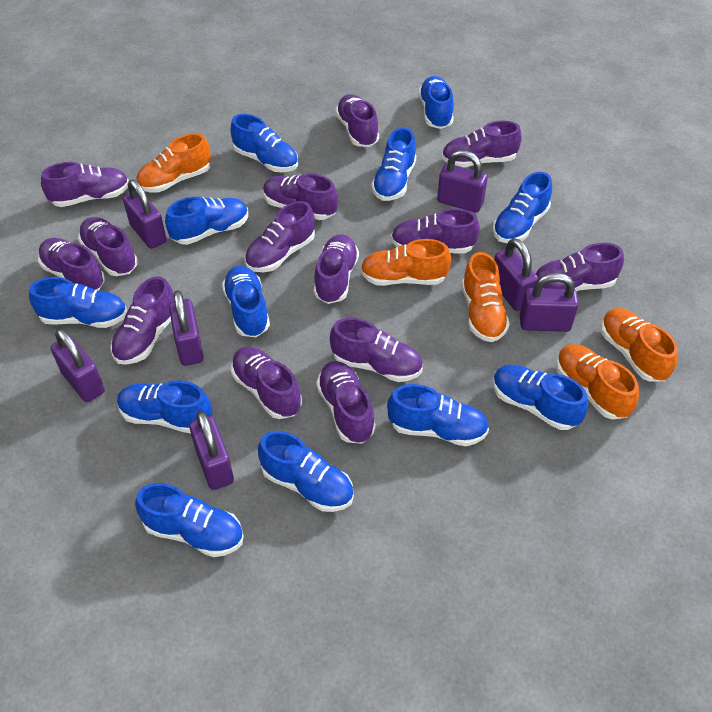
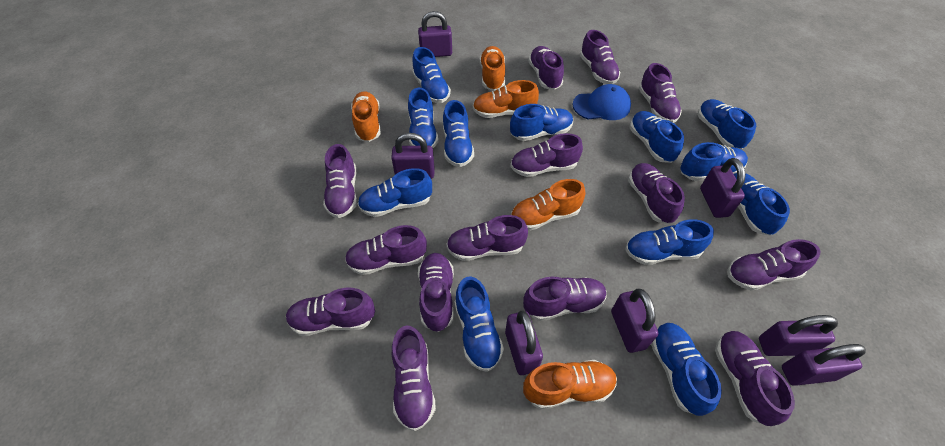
blue cap: 0 -> 1

